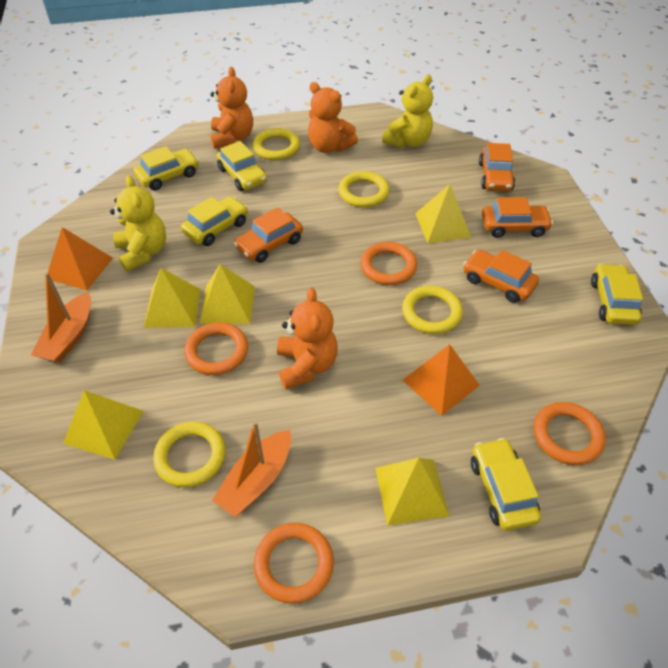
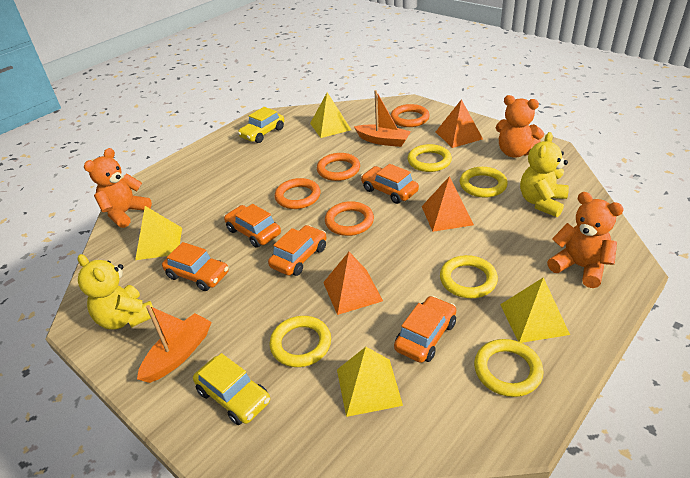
orange car: 4 -> 5
orange pyramid: 2 -> 3
yellow car: 5 -> 2
yellow pyramid: 5 -> 4
yellow ring: 4 -> 5

